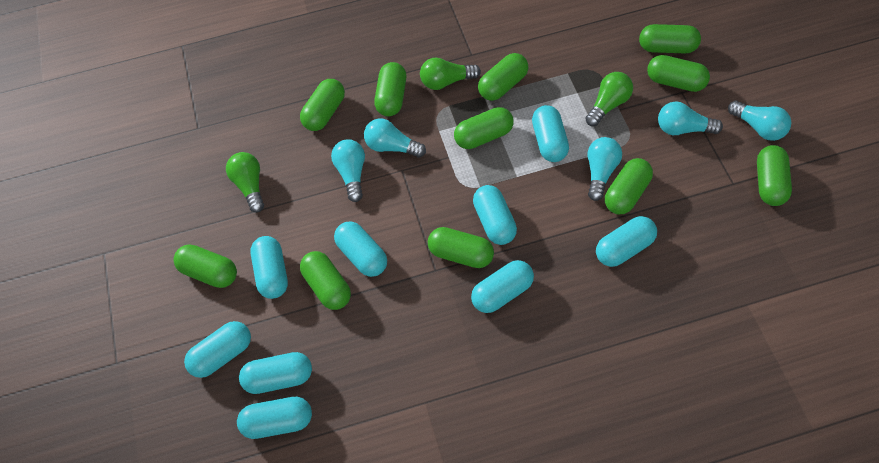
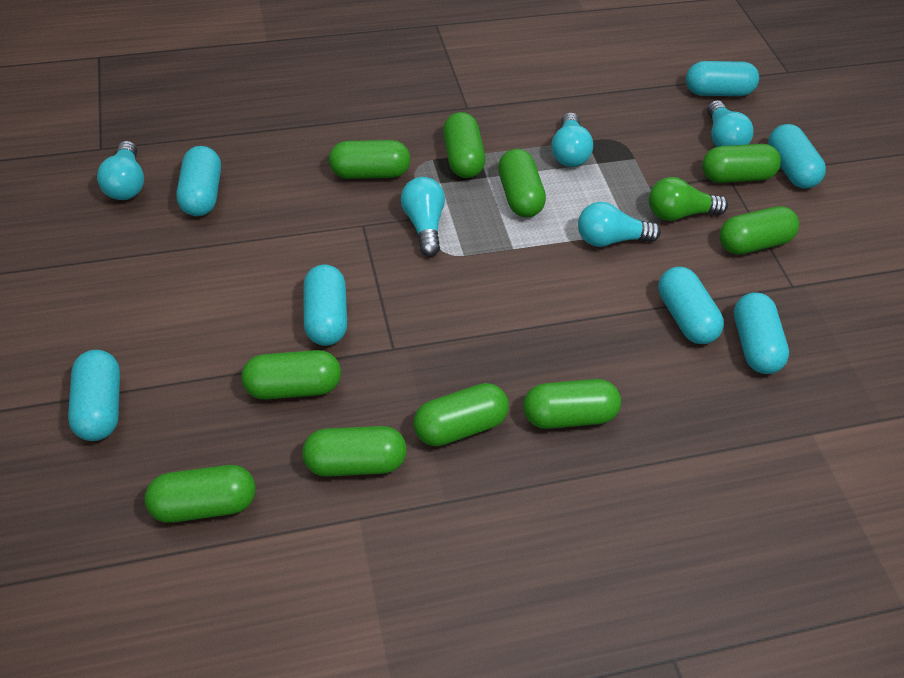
green capsule: 11 -> 10
green light bulb: 3 -> 1
turquoise capsule: 9 -> 7

